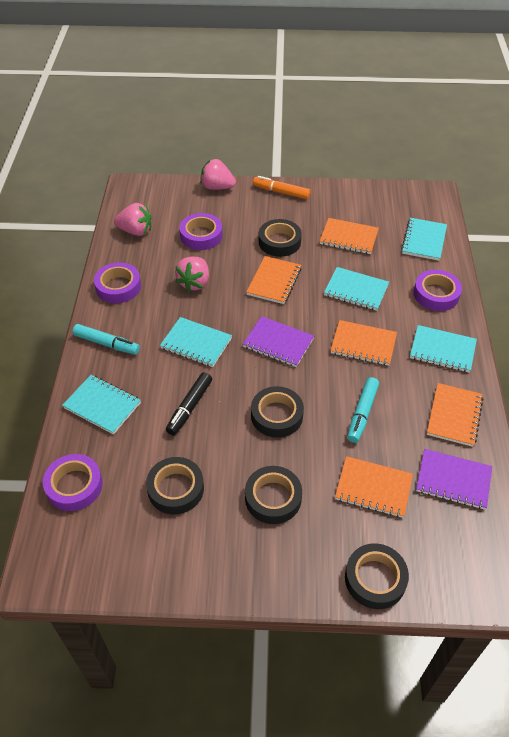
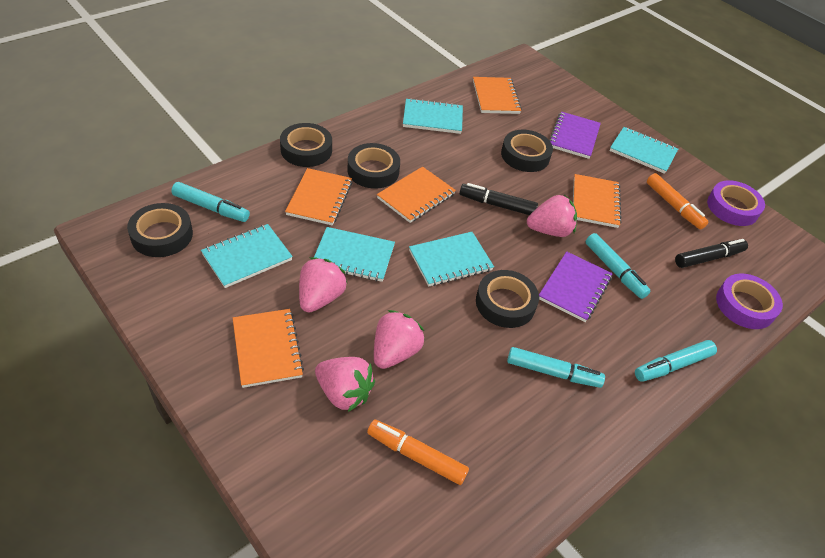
black marker: 1 -> 2
orange marker: 1 -> 2
pink strawberry: 3 -> 4
purple tape: 4 -> 2
turquoise marker: 2 -> 4

